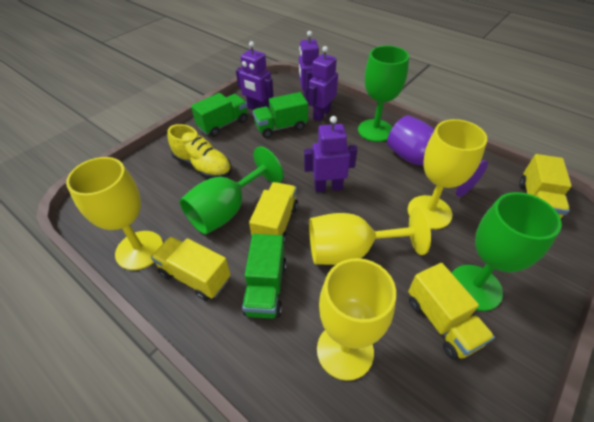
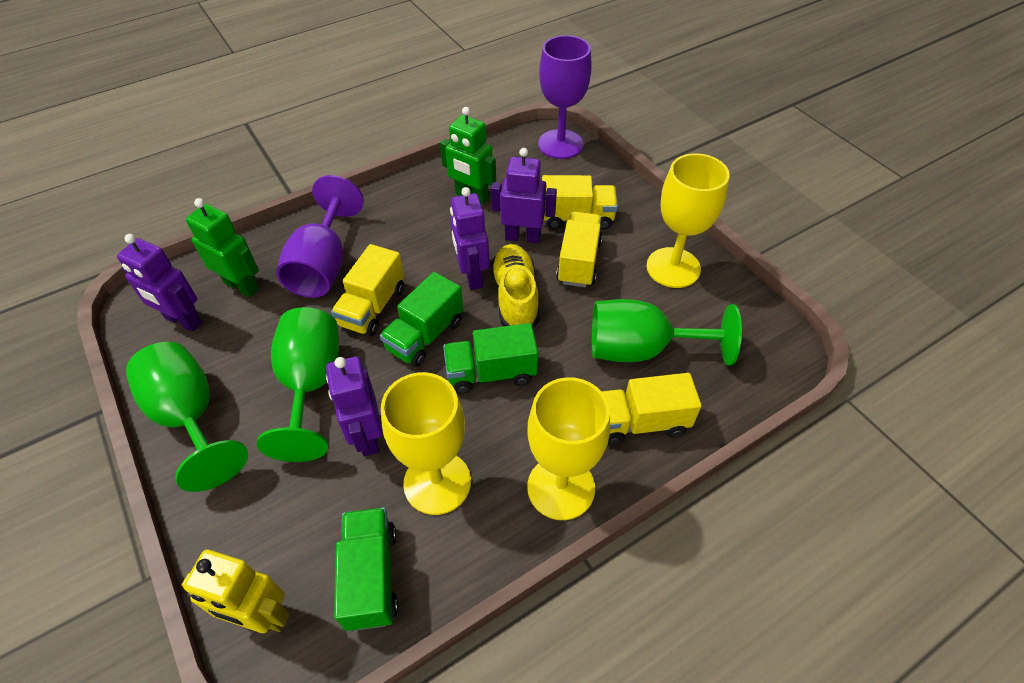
green robot: 0 -> 2
purple goblet: 1 -> 2
yellow goblet: 4 -> 3
yellow robot: 0 -> 1

